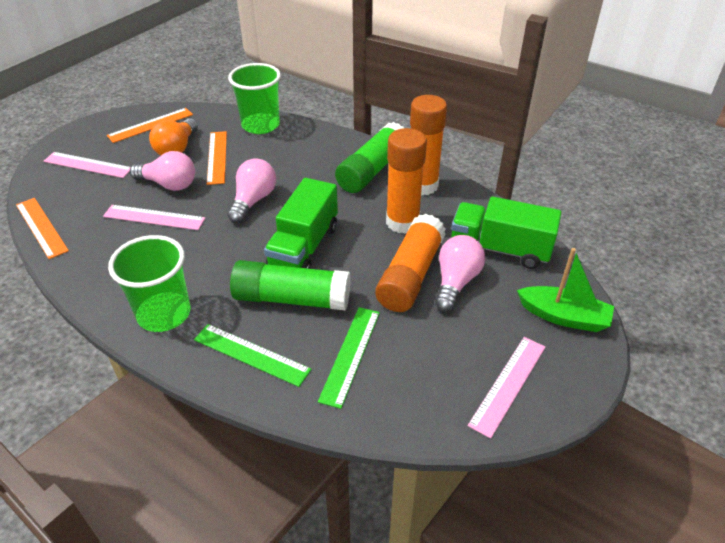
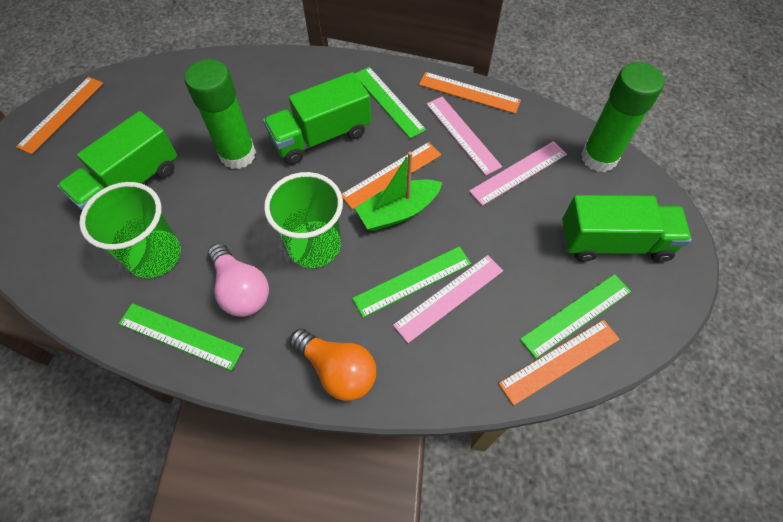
green ruler: 2 -> 4
green truck: 2 -> 3
orange glue stick: 3 -> 0
orange ruler: 3 -> 4
pink light bulb: 3 -> 1

